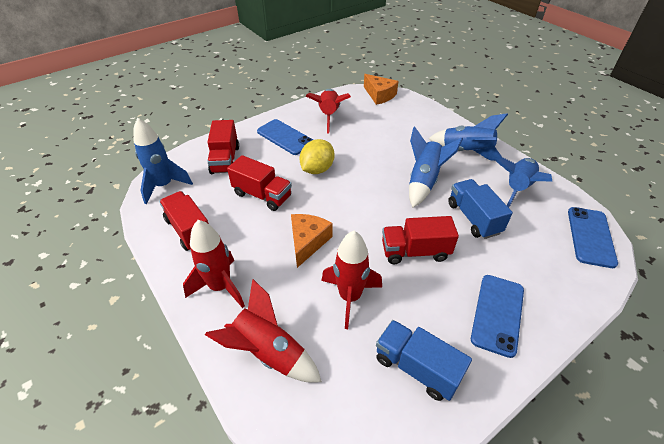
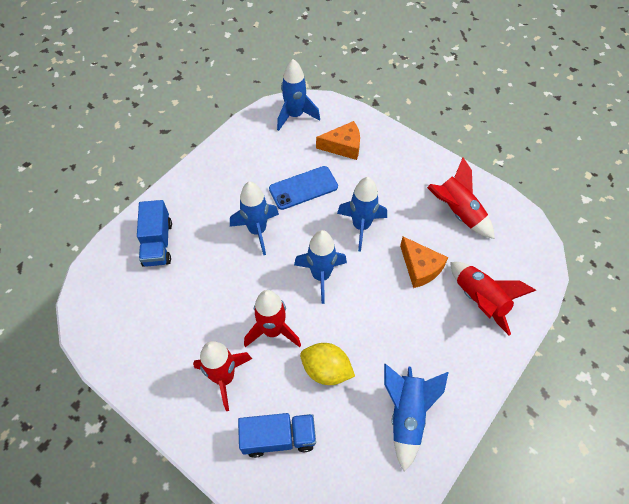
blue phone: 3 -> 1
blue rocket: 4 -> 5
red truck: 4 -> 0

